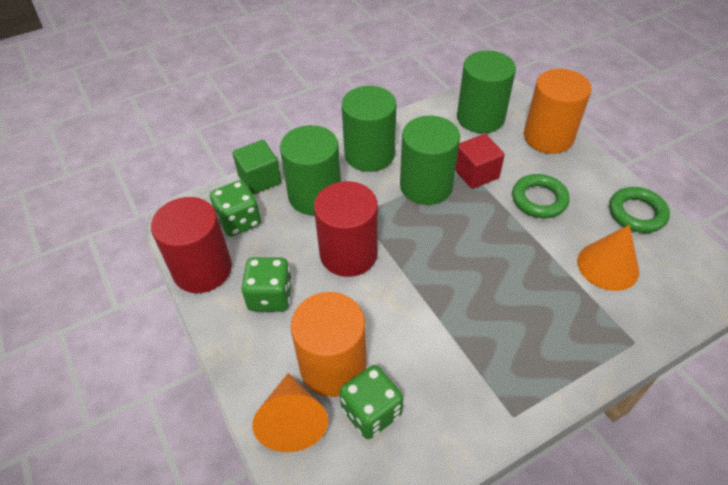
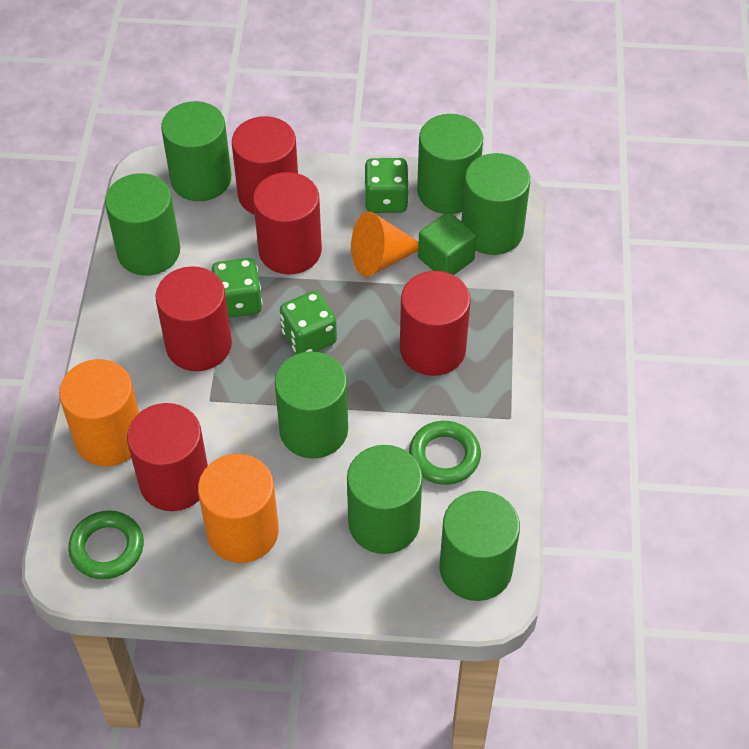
green cylinder: 4 -> 7
orange cone: 2 -> 1
red cube: 1 -> 0
red cylinder: 2 -> 5

